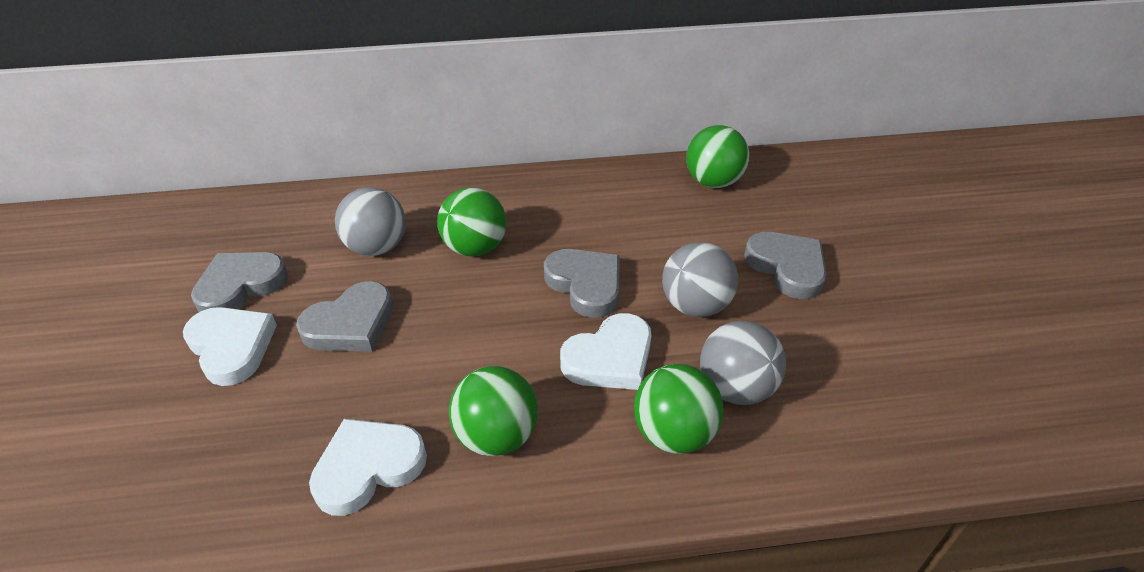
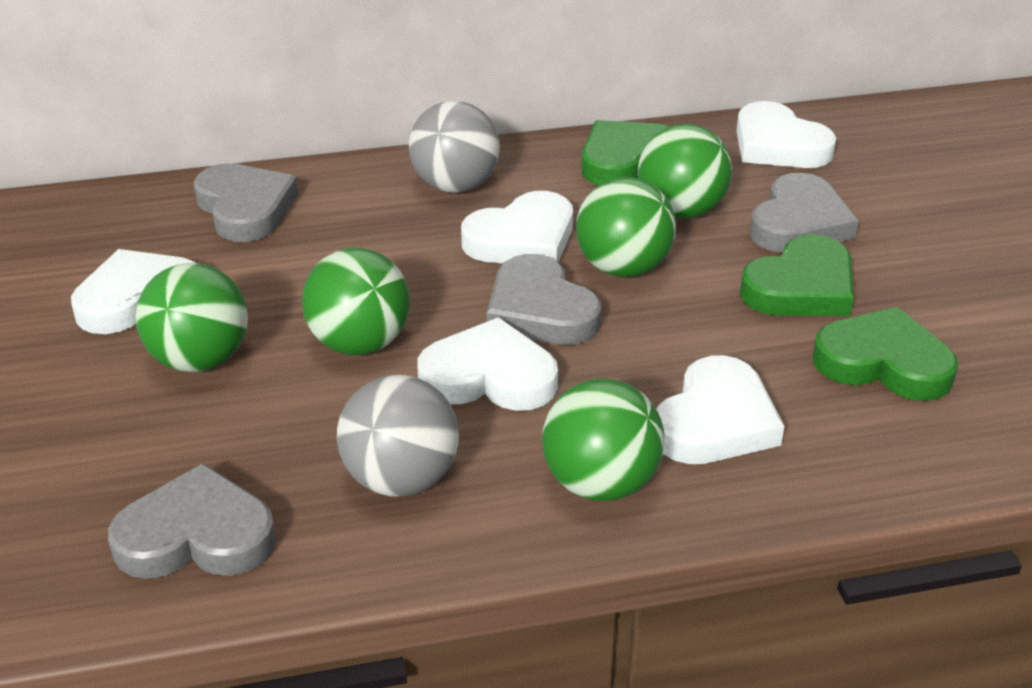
green ball: 4 -> 5
green heart: 0 -> 3
grey ball: 3 -> 2
white heart: 3 -> 5

